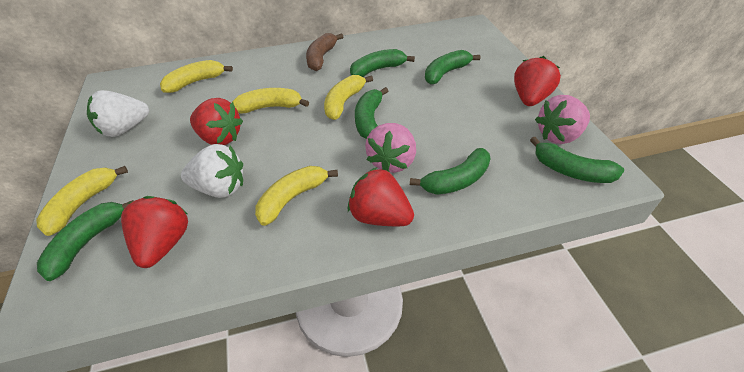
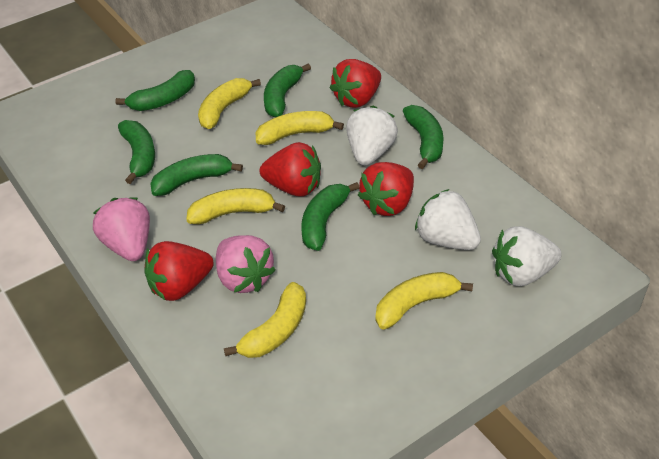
brown banana: 1 -> 0
white strawberry: 2 -> 3

